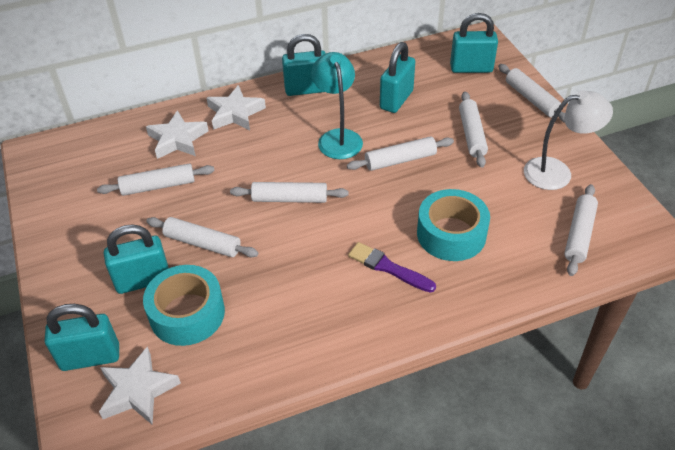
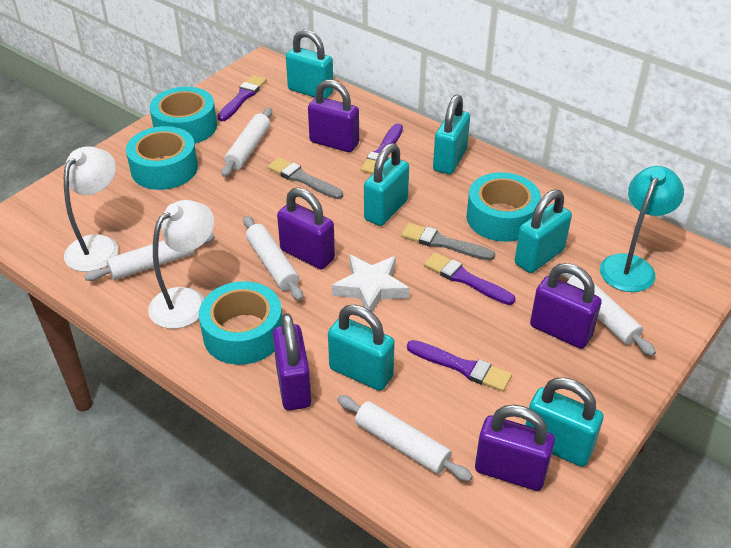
grey brush: 0 -> 2
purple brush: 1 -> 4
purple padlock: 0 -> 5
turquoise padlock: 5 -> 6
turquoise tape: 2 -> 4
white lamp: 1 -> 2
white rolling pin: 7 -> 5
white star: 3 -> 1

